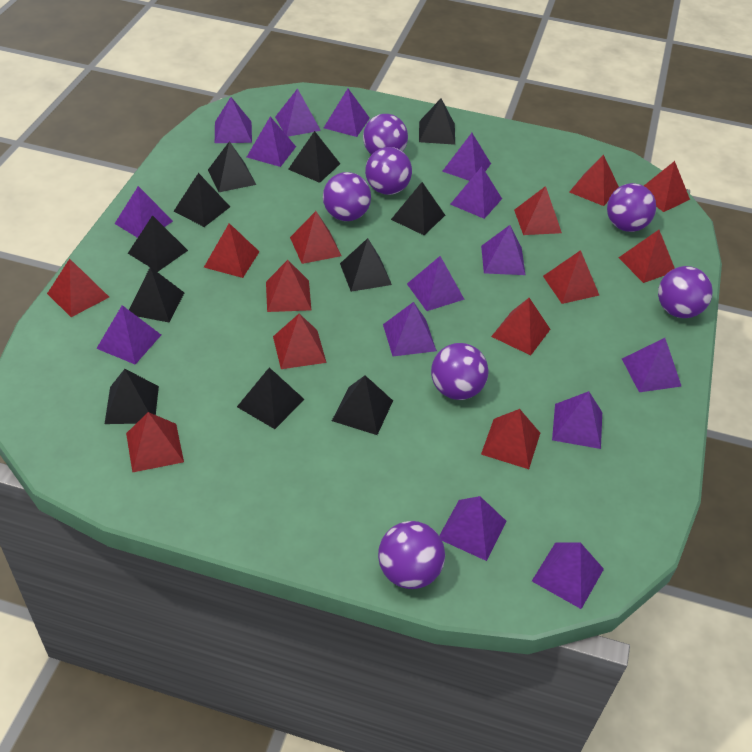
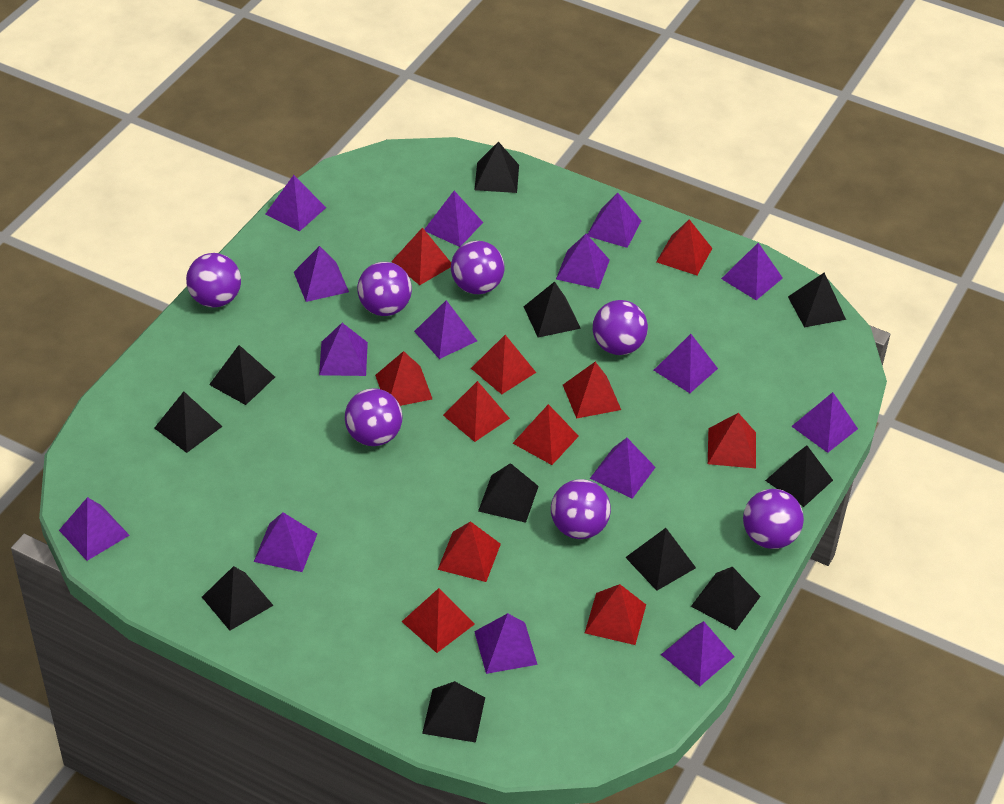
red pyramid: 13 -> 11

